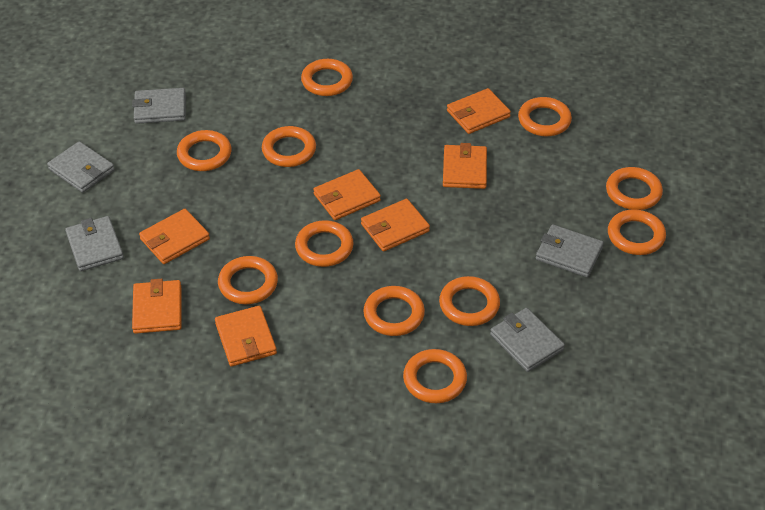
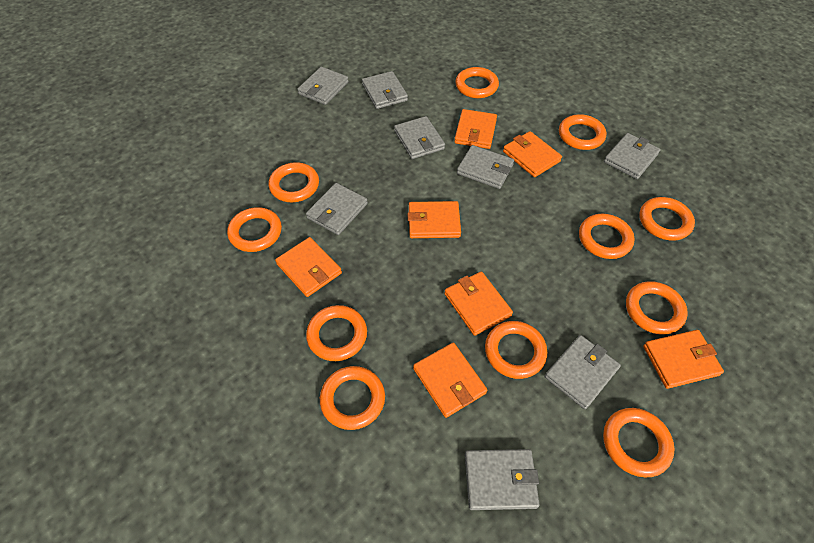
grey wallet: 5 -> 8

